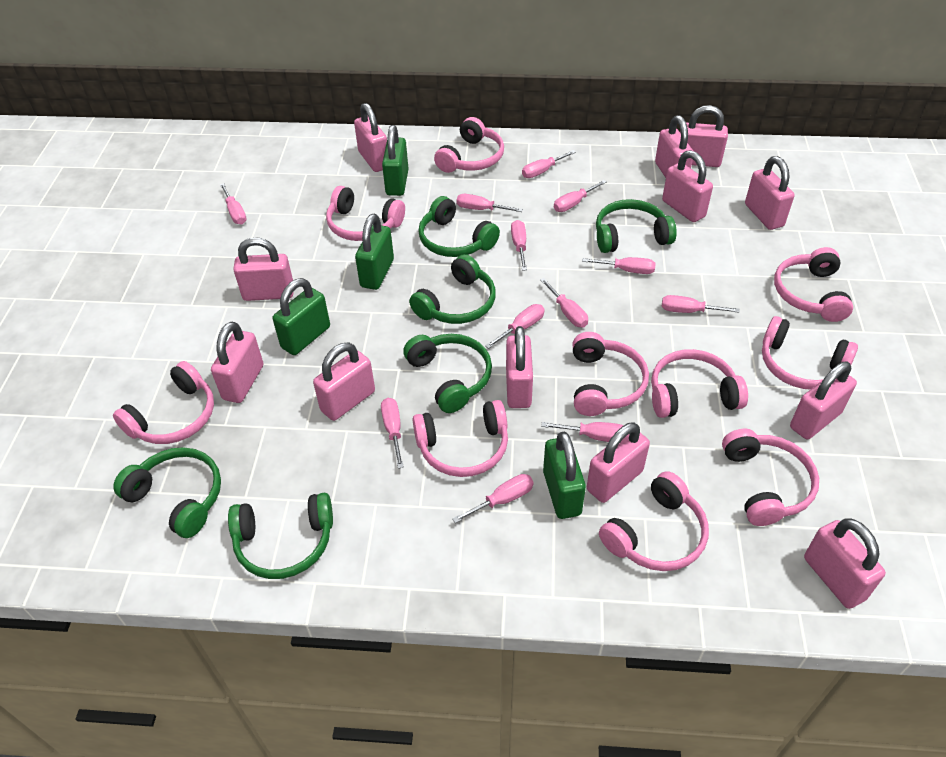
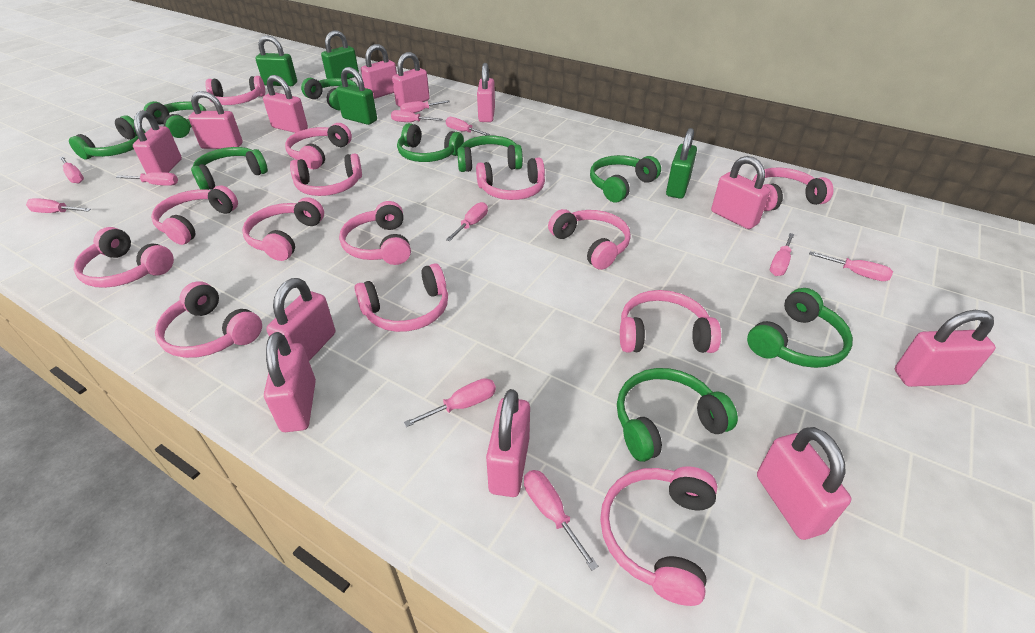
green headphones: 6 -> 9
pink headphones: 10 -> 14
pink screwdriver: 12 -> 11

